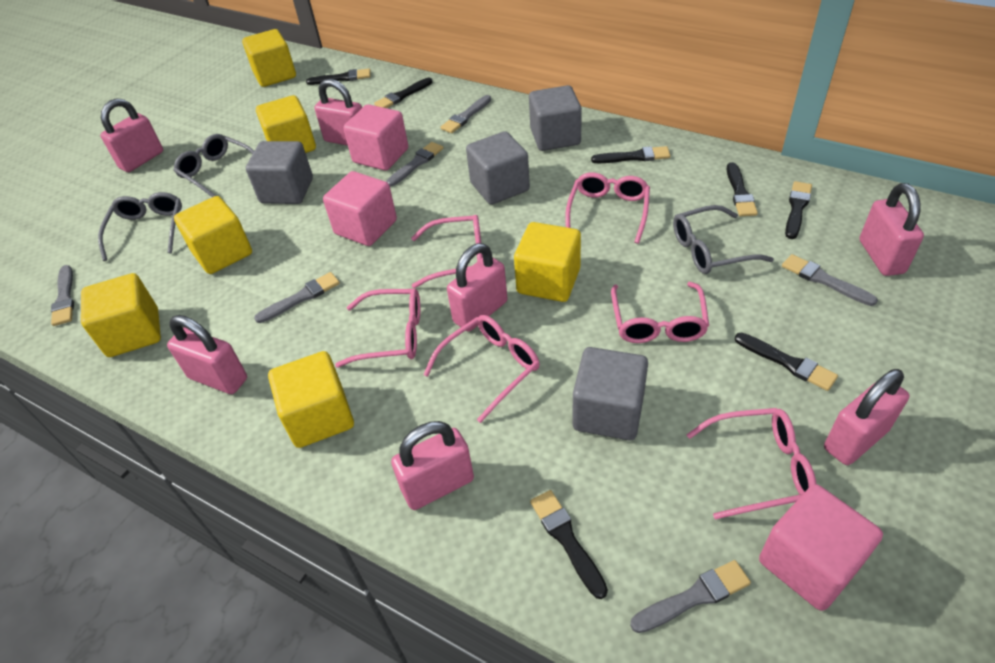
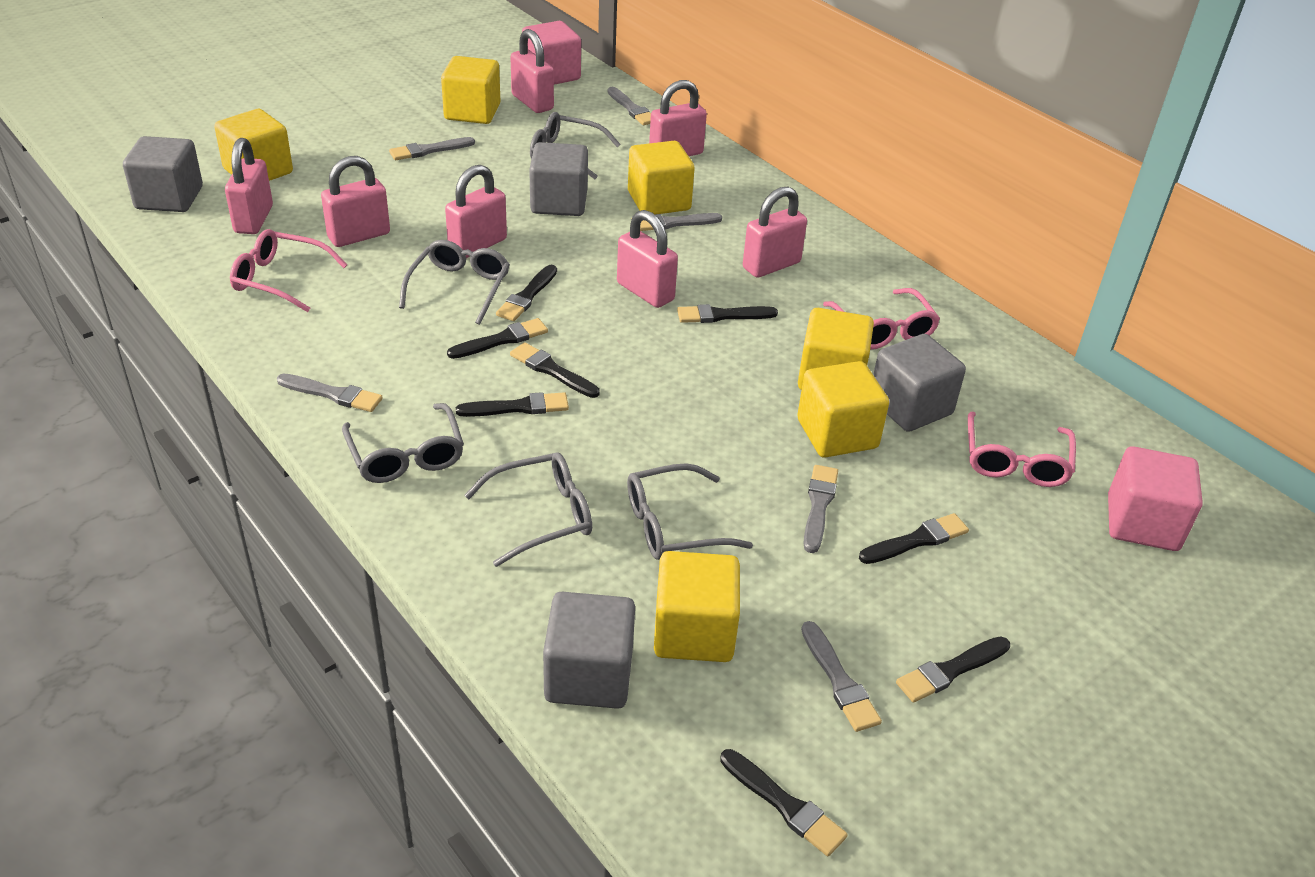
black brush: 7 -> 8
grey glasses: 3 -> 5
pink cube: 3 -> 2
pink glasses: 6 -> 3

